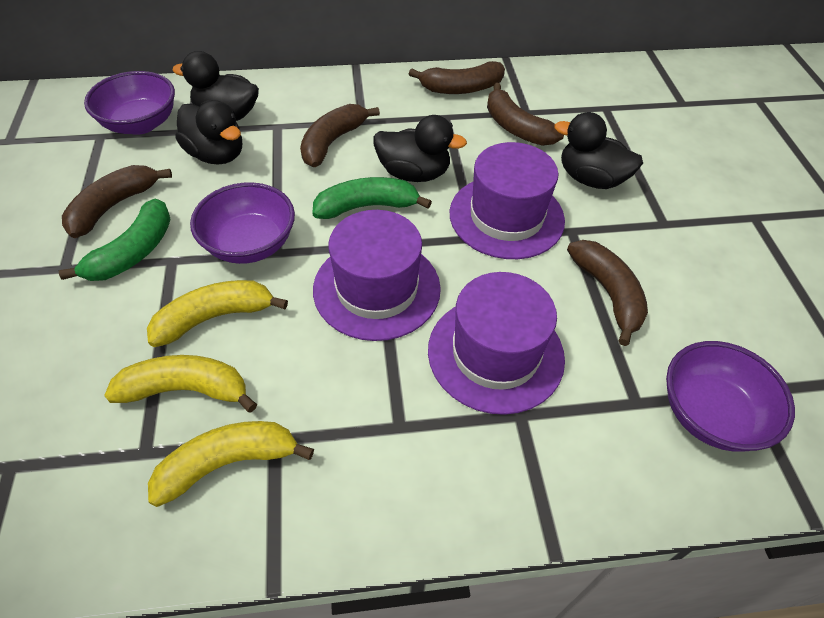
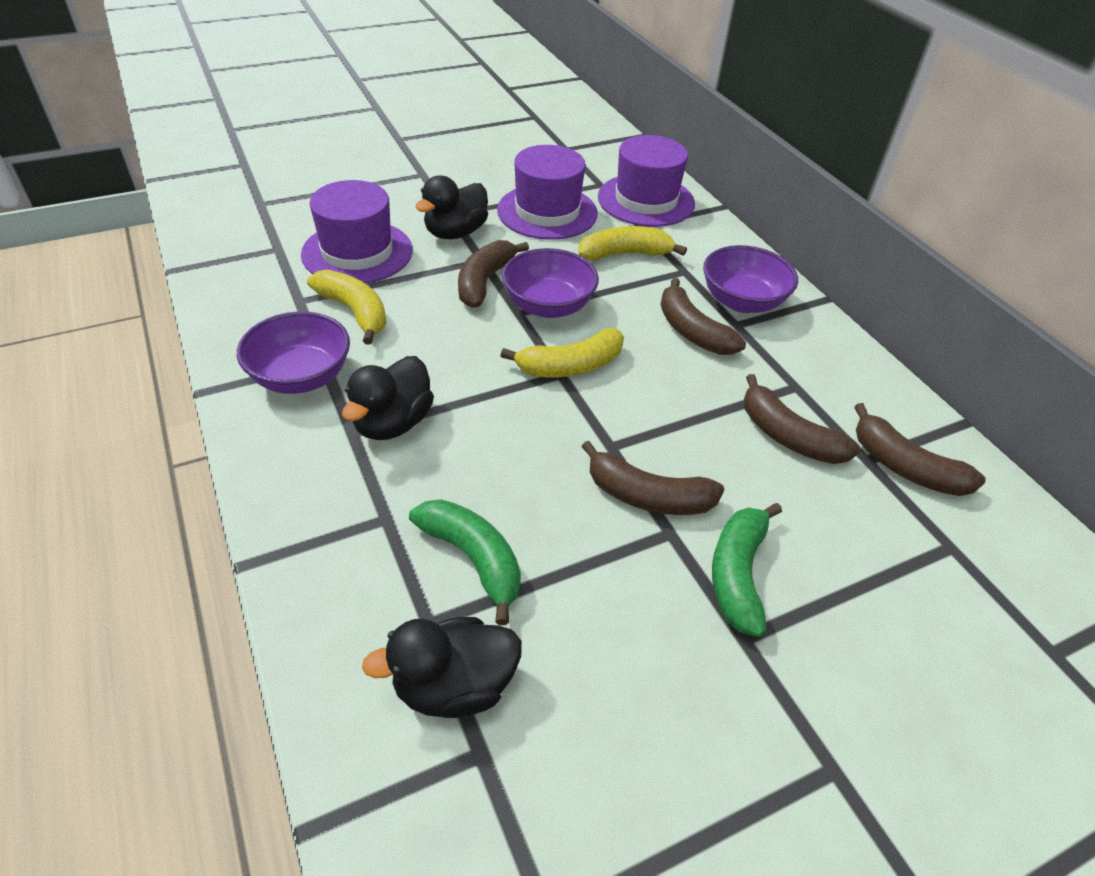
black duck: 4 -> 3

